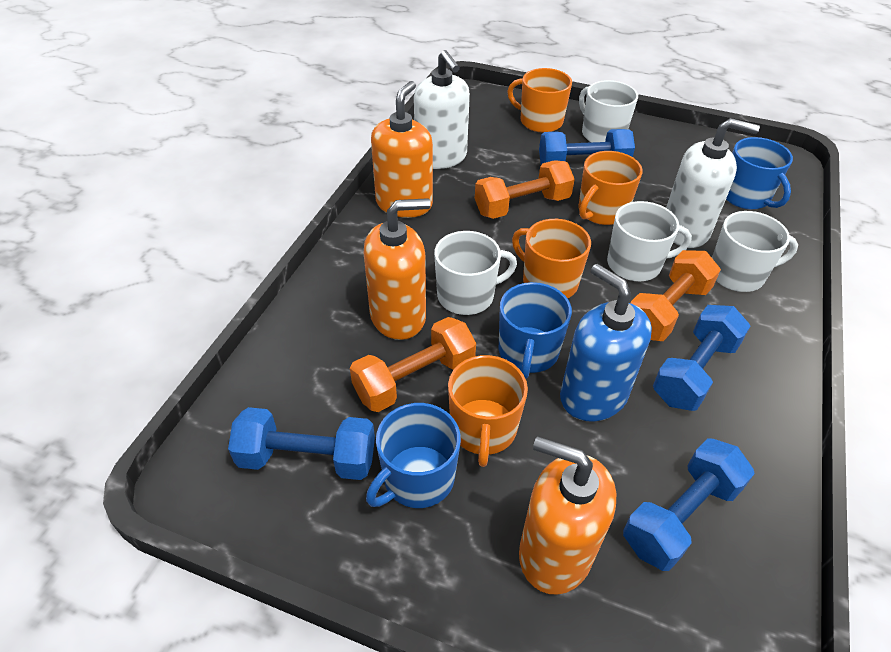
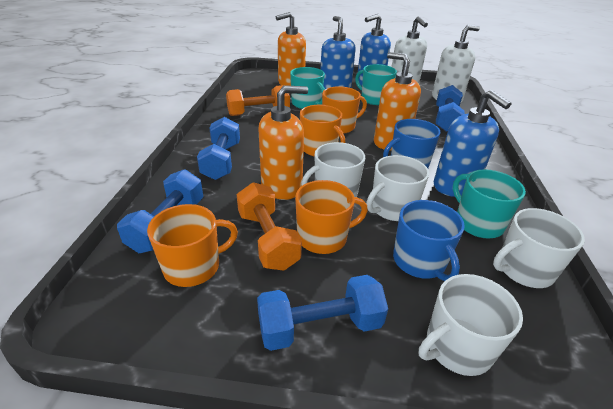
blue mug: 3 -> 2
blue soap dispenser: 1 -> 3
orange dumbbell: 3 -> 2
turquoise mug: 0 -> 3

